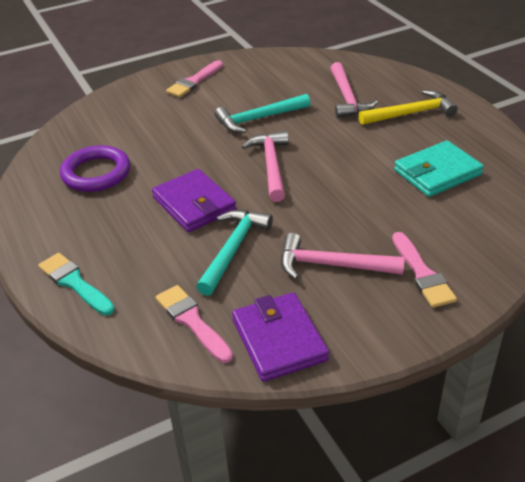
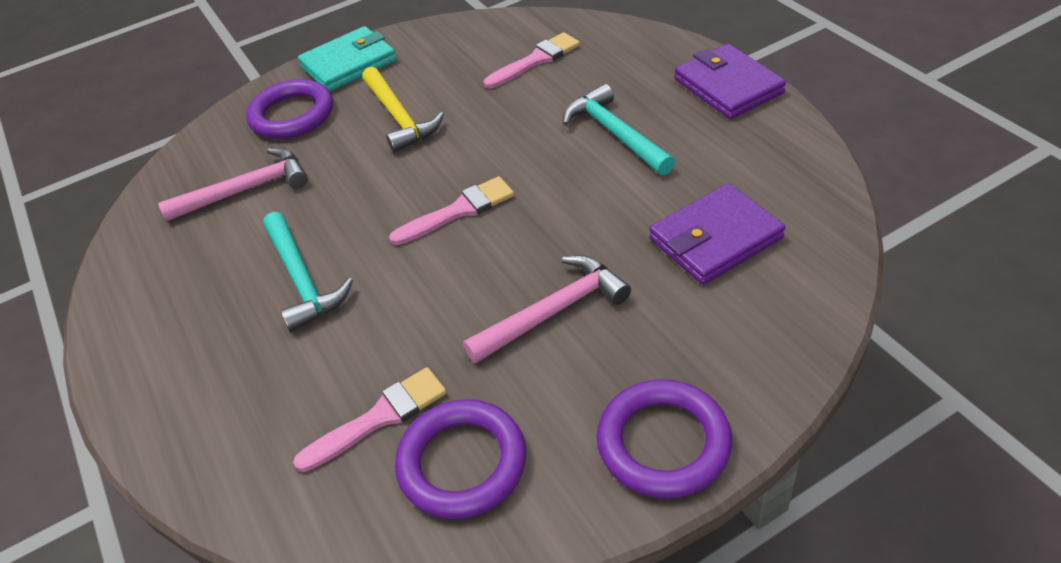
pink hammer: 3 -> 2
purple ring: 1 -> 3
turquoise brush: 1 -> 0

